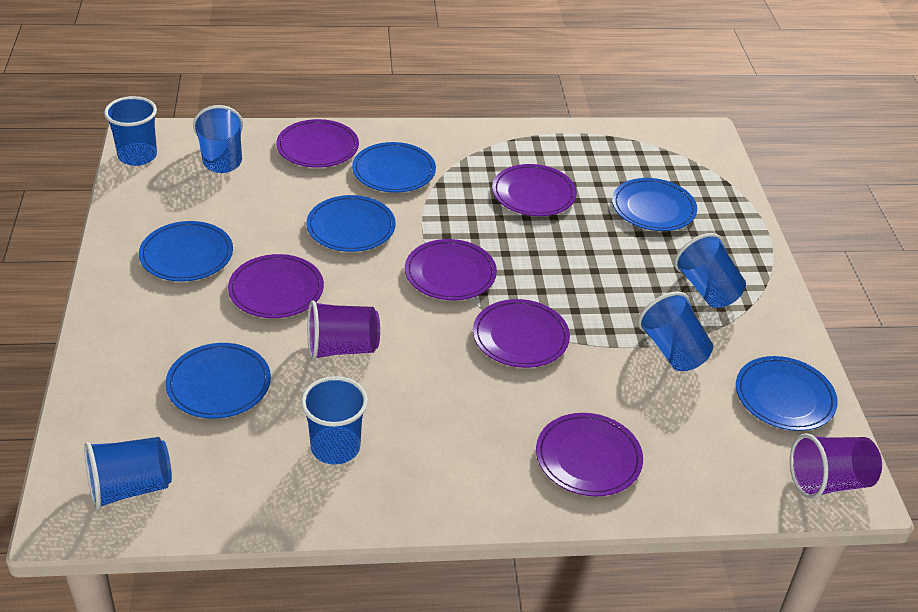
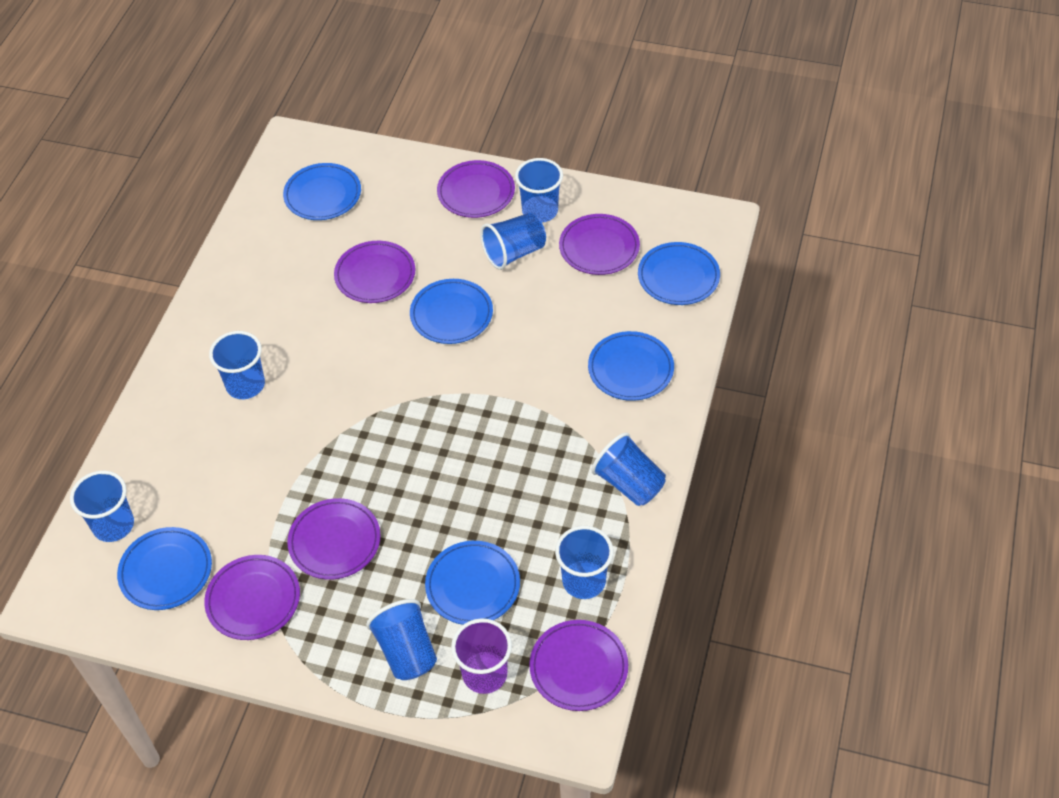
blue cup: 6 -> 7
purple cup: 2 -> 1

